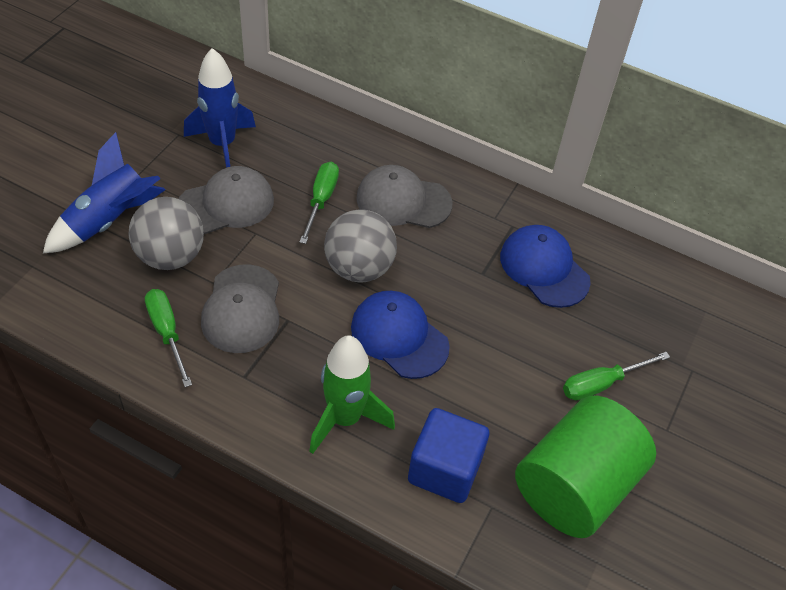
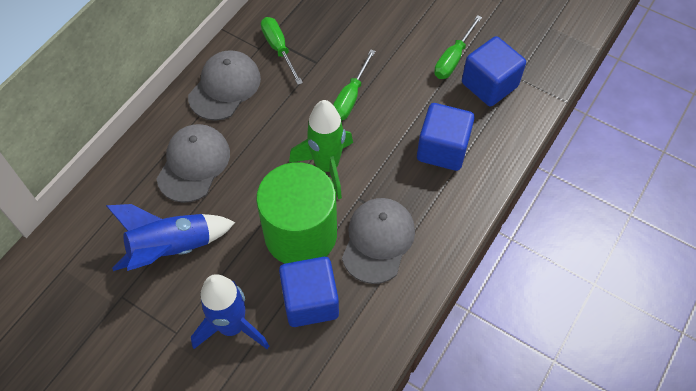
blue cap: 2 -> 0
blue cube: 1 -> 3
grey ball: 2 -> 0

